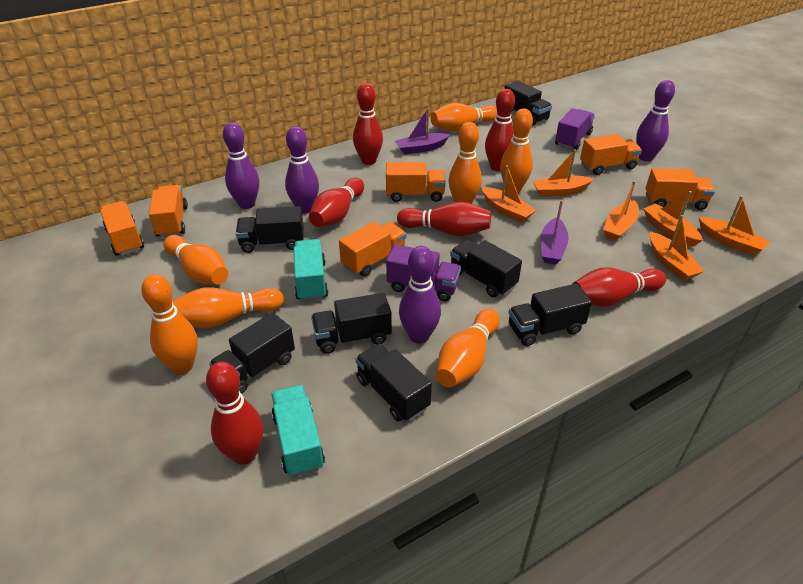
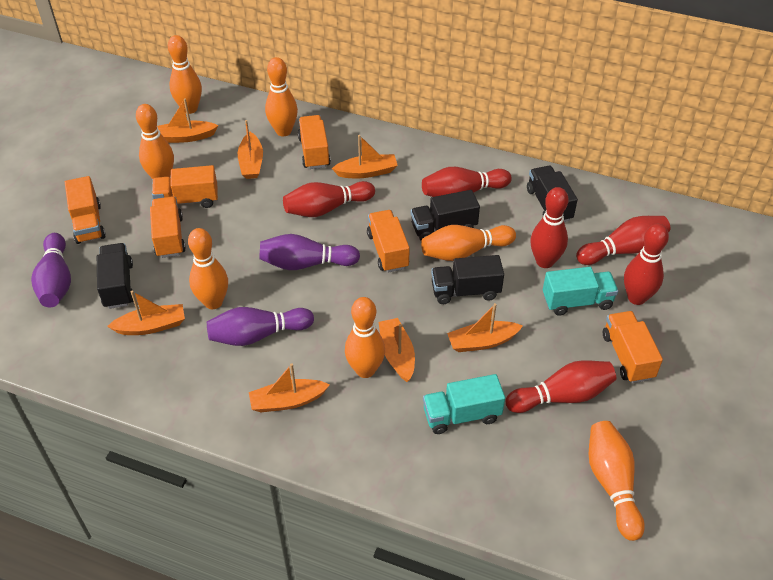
black truck: 7 -> 4
orange boat: 6 -> 7
purple boat: 2 -> 0
purple bowling pin: 4 -> 3
purple truck: 2 -> 0

